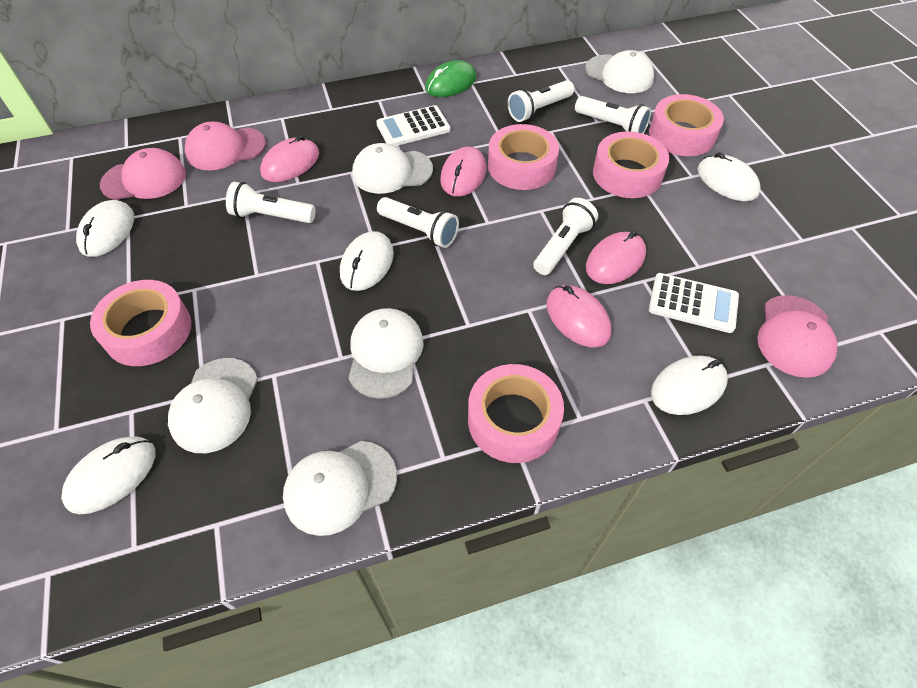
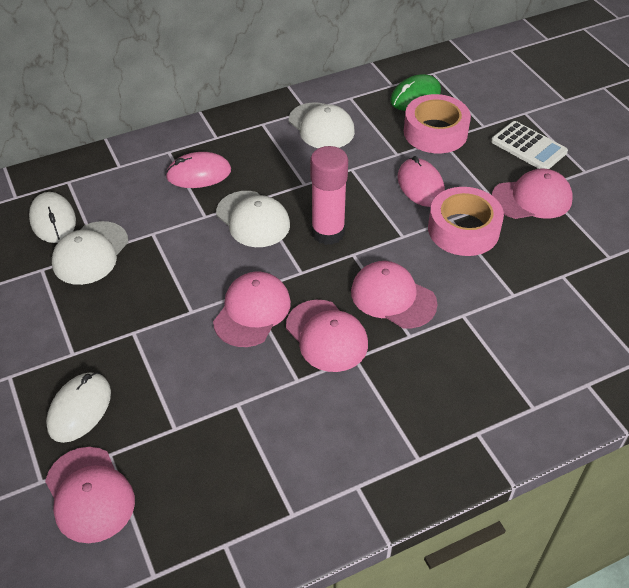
pink cap: 3 -> 5
pink glue stick: 0 -> 1
pink mouse: 4 -> 2
pink tape: 5 -> 2
white calculator: 2 -> 1
white cap: 5 -> 3
white flashlight: 5 -> 0
white mouse: 5 -> 2

